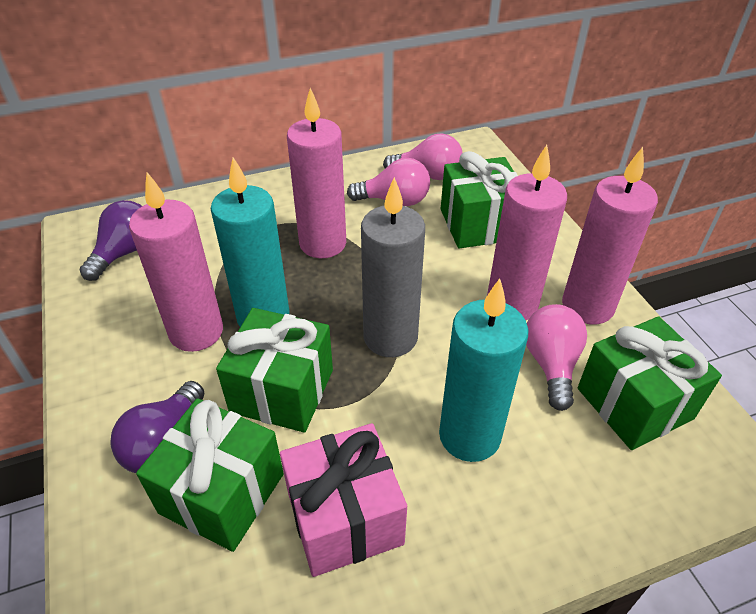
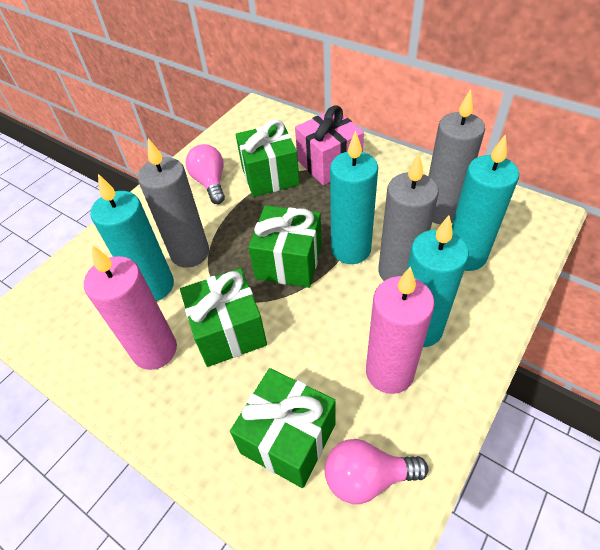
grey candle: 1 -> 3
pink candle: 4 -> 2
pink light bulb: 3 -> 2
purple light bulb: 2 -> 0
turquoise candle: 2 -> 4

